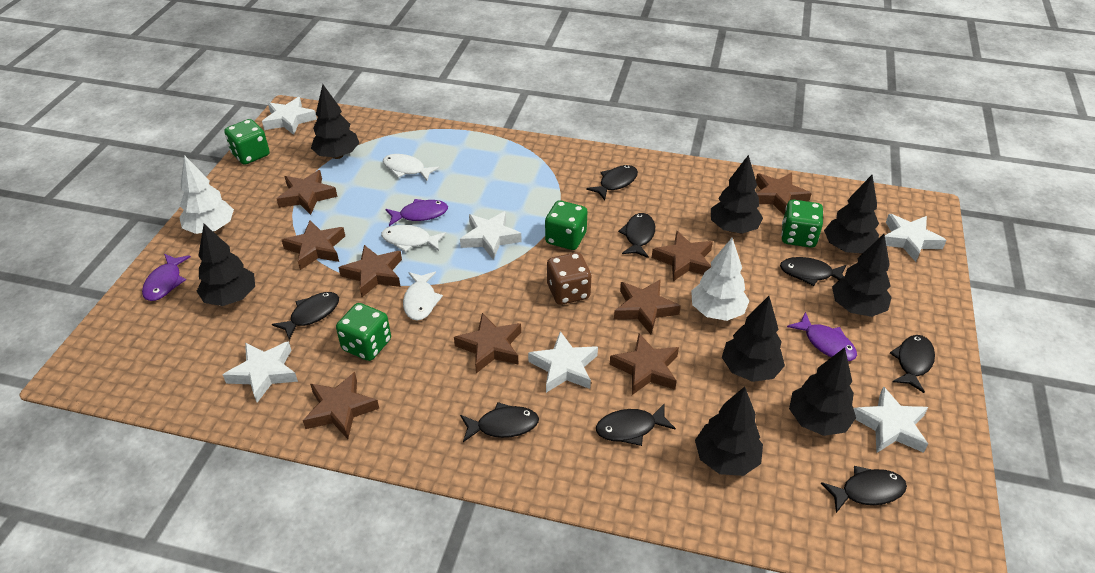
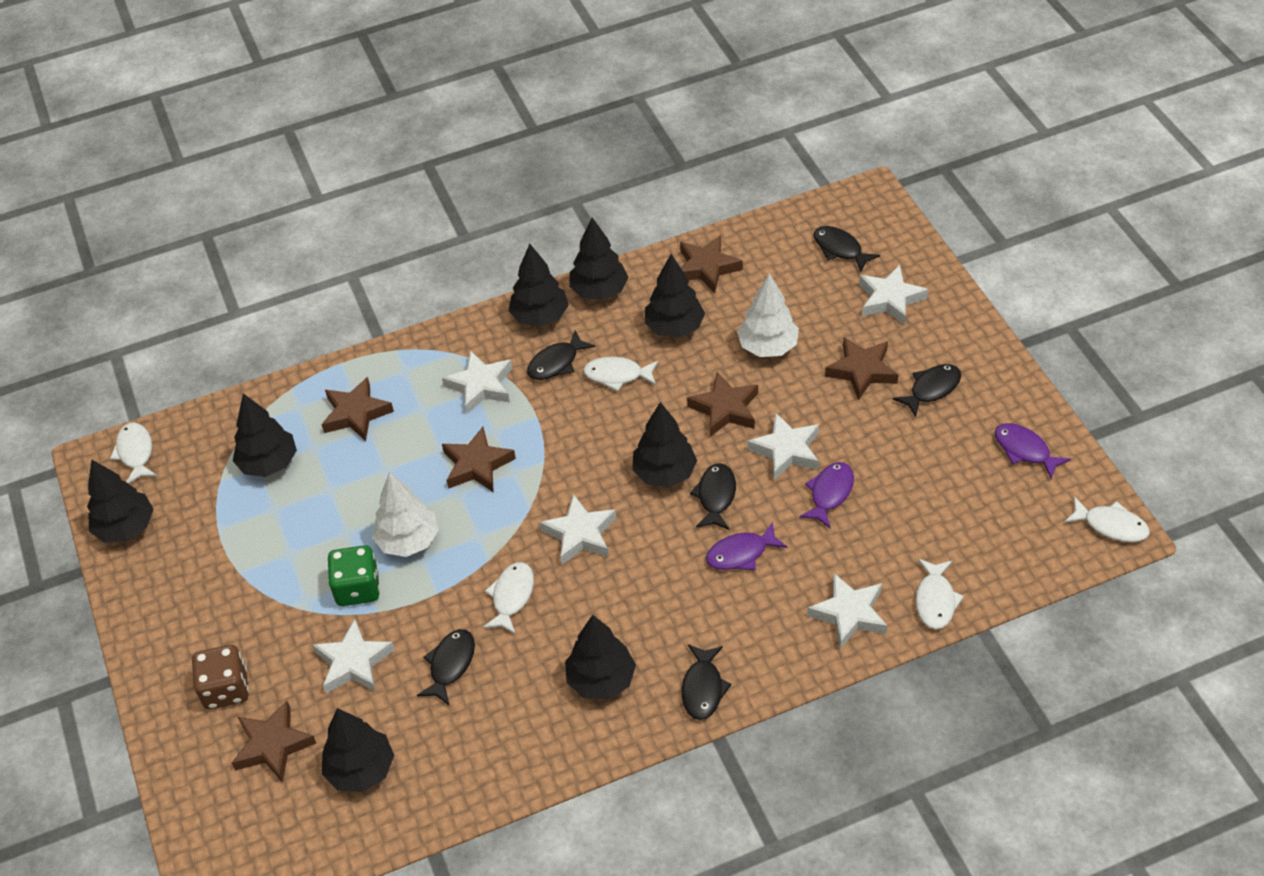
black fish: 8 -> 6
brown star: 9 -> 6
green dice: 4 -> 1
white fish: 3 -> 5

